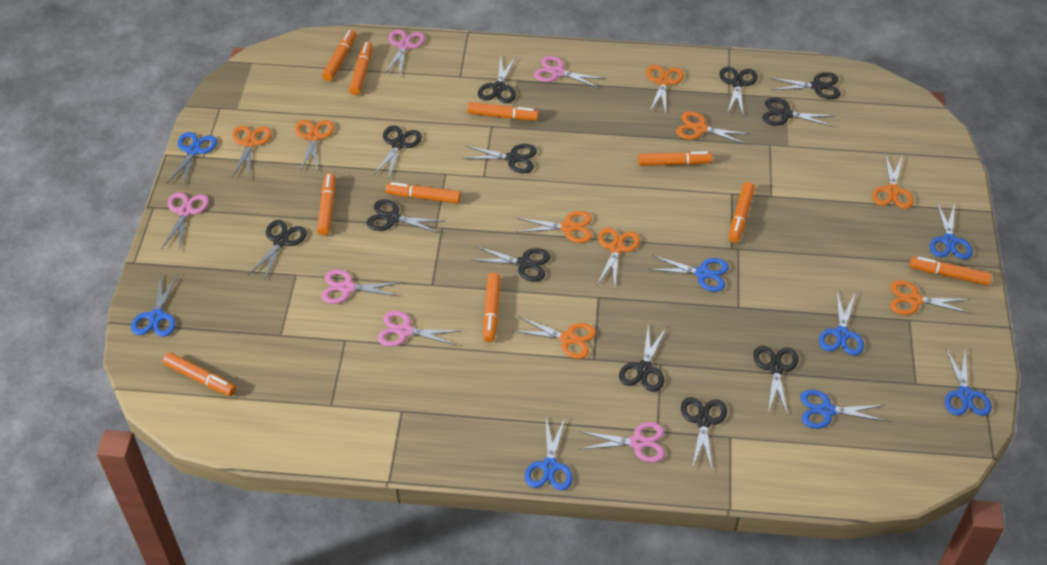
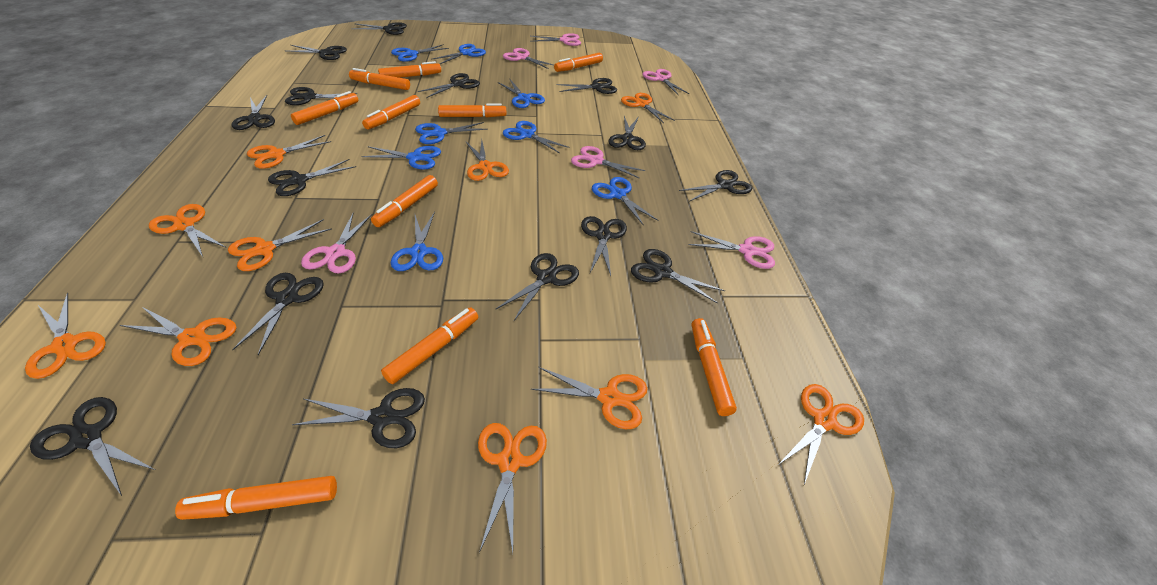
black scissors: 12 -> 15
orange scissors: 9 -> 10

